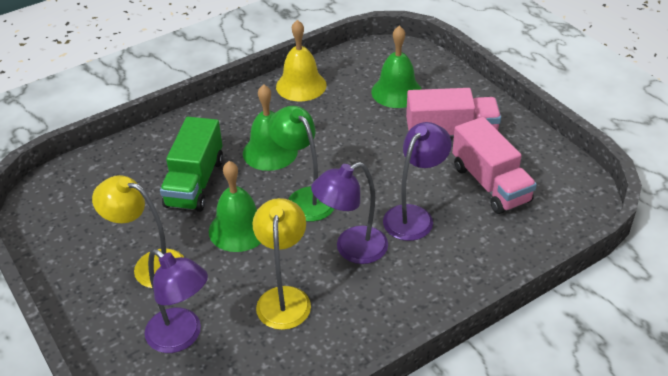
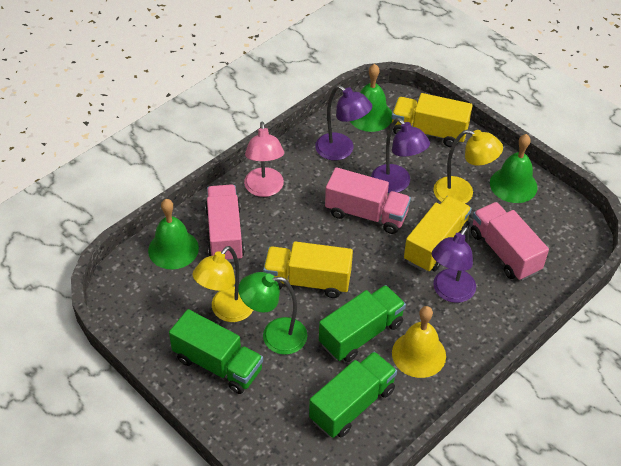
green truck: 1 -> 3
pink lamp: 0 -> 1
pink truck: 2 -> 3
yellow truck: 0 -> 3

